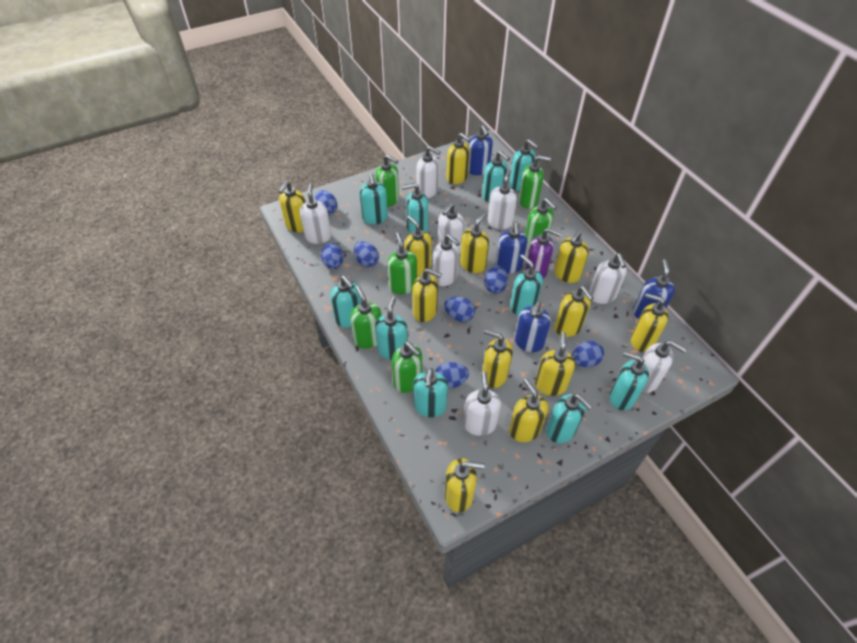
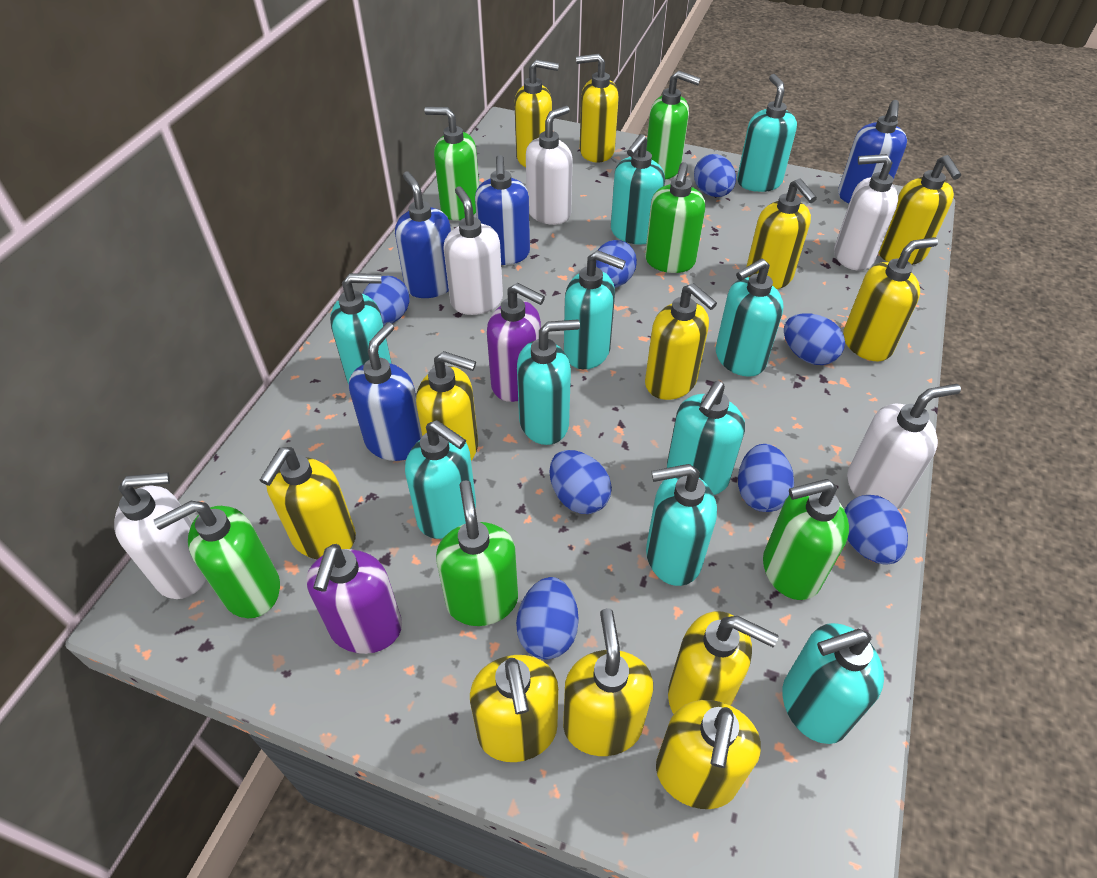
blue egg: 7 -> 8
purple soap dispenser: 1 -> 2
white soap dispenser: 8 -> 5

